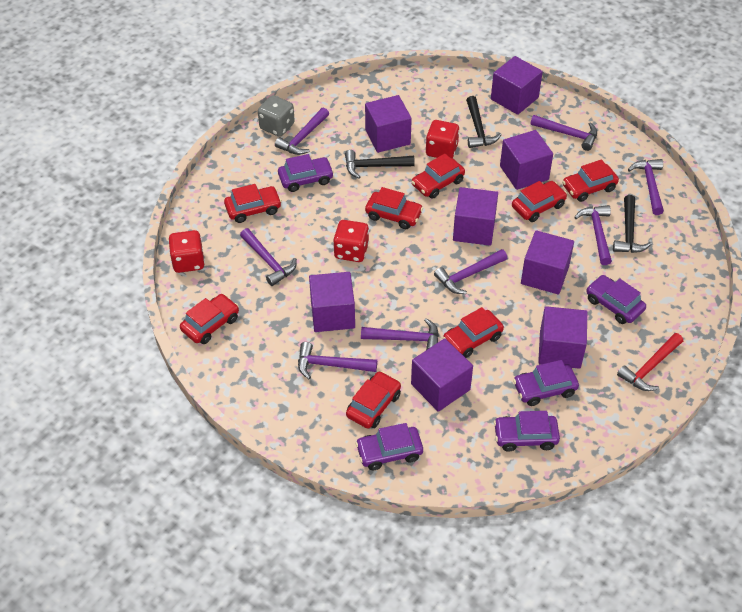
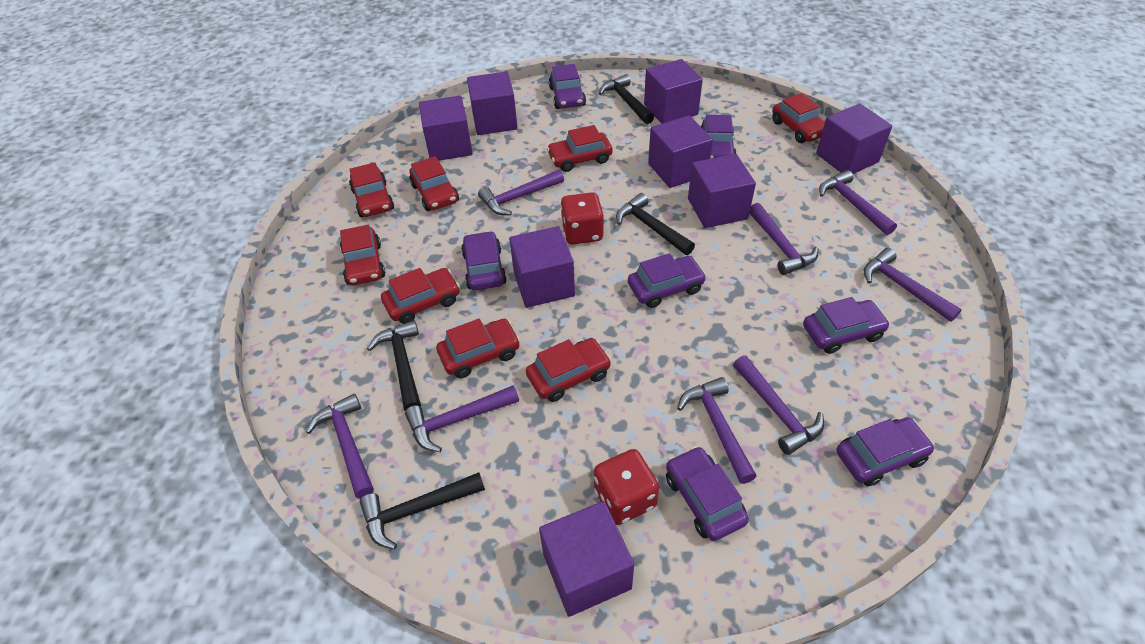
black hammer: 3 -> 4
grey dice: 1 -> 0
purple car: 5 -> 7
red dice: 3 -> 2
red hammer: 1 -> 0

